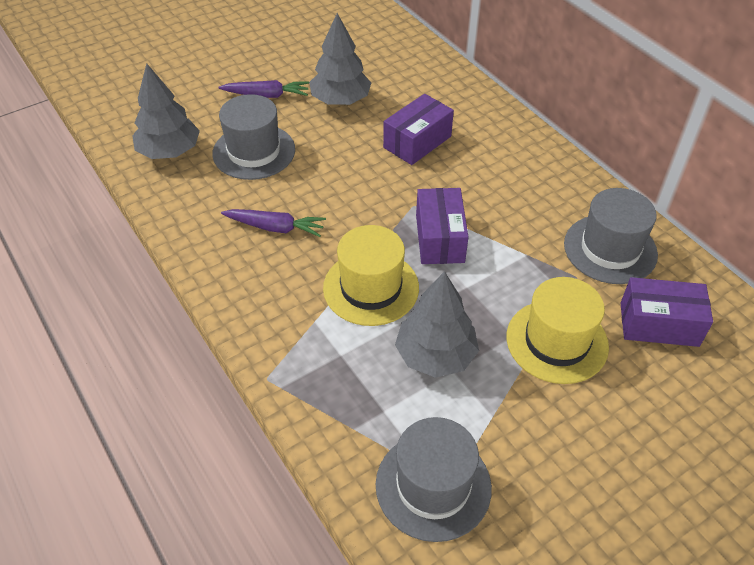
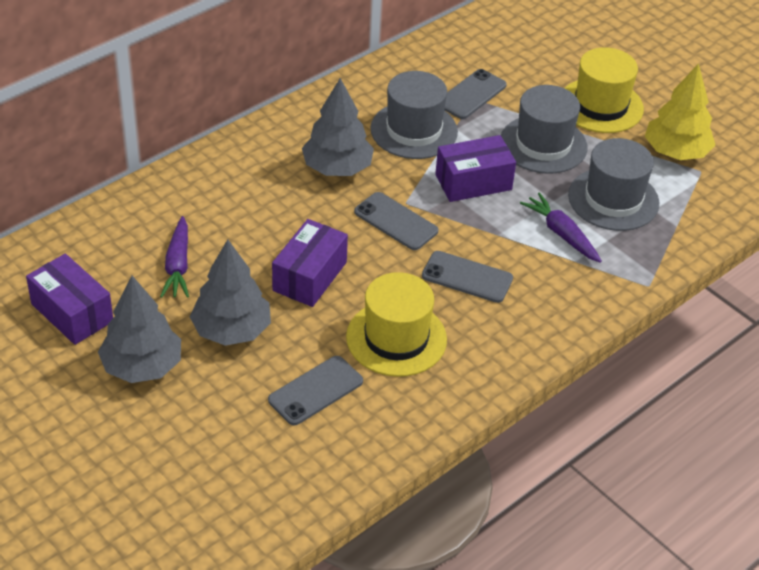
grey phone: 0 -> 4
yellow tree: 0 -> 1

